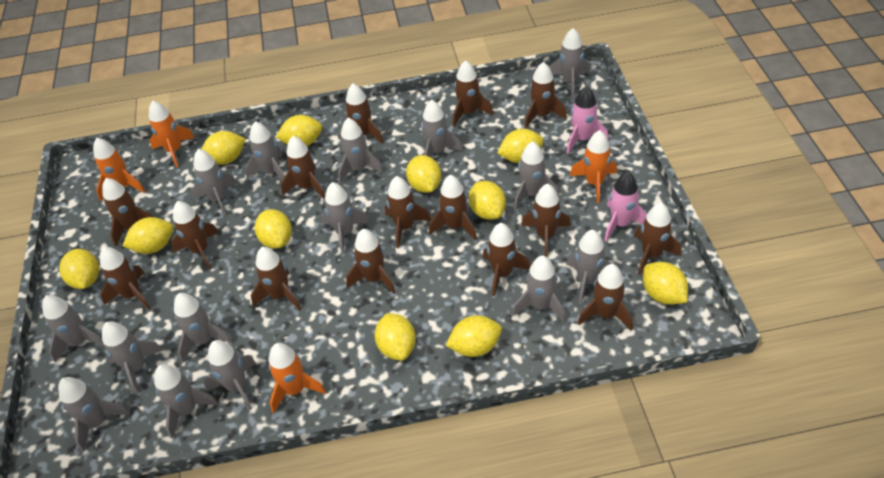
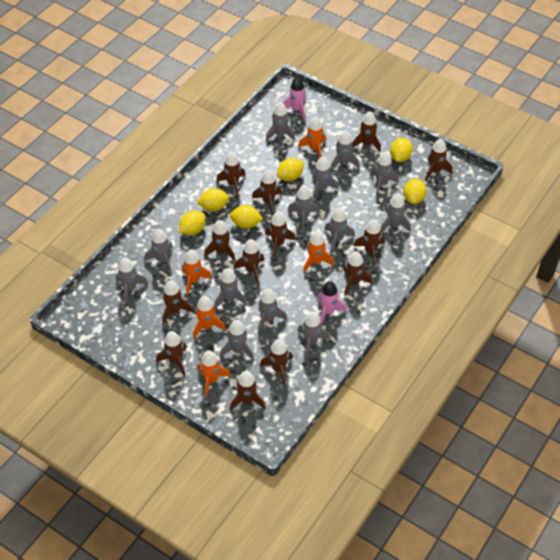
brown rocket: 15 -> 13
grey rocket: 15 -> 13
orange rocket: 4 -> 5
yellow lemon: 11 -> 6

